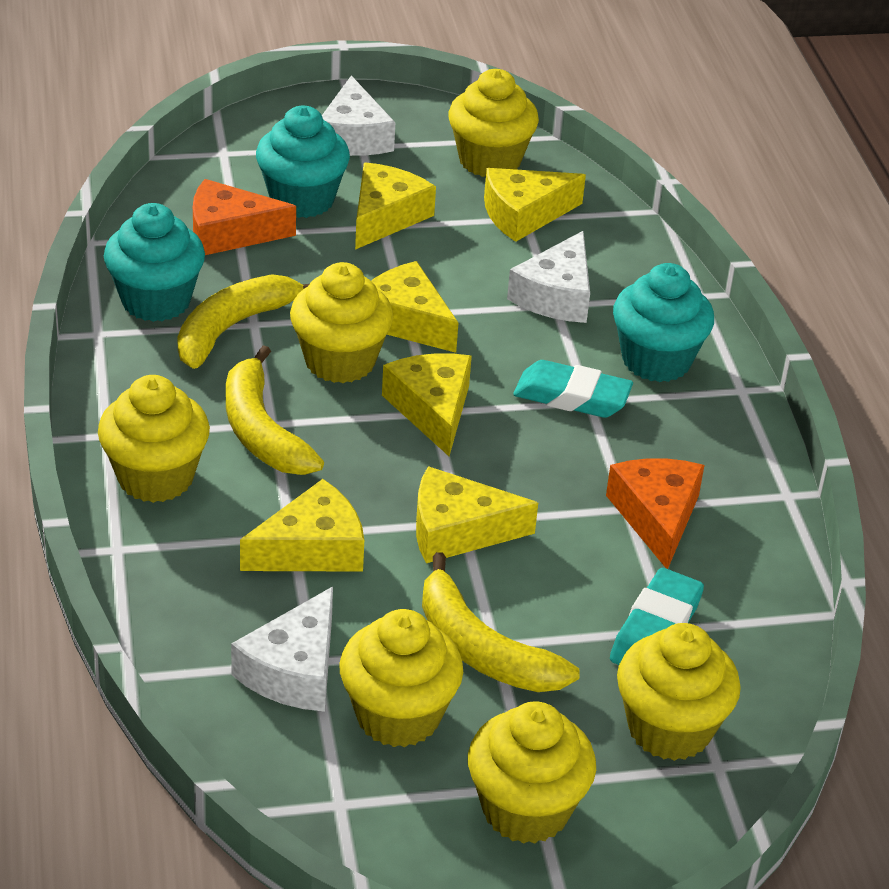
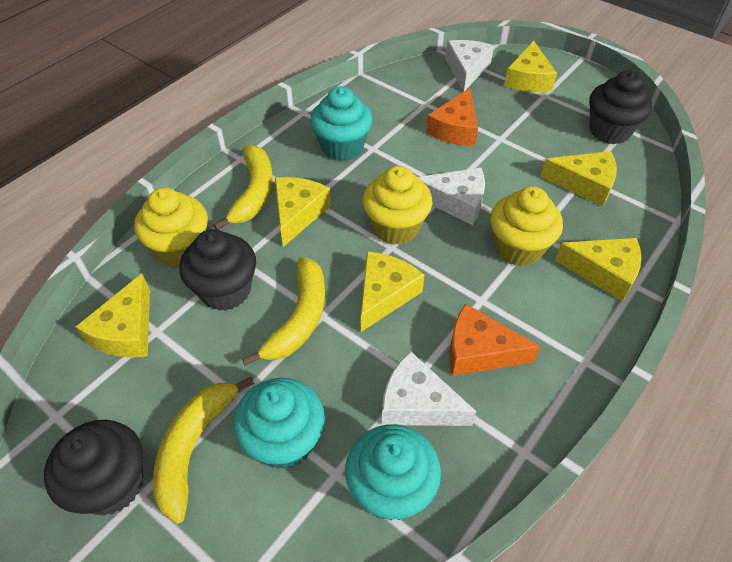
black cupcake: 0 -> 3
turquoise eraser: 2 -> 0
yellow cupcake: 6 -> 3

